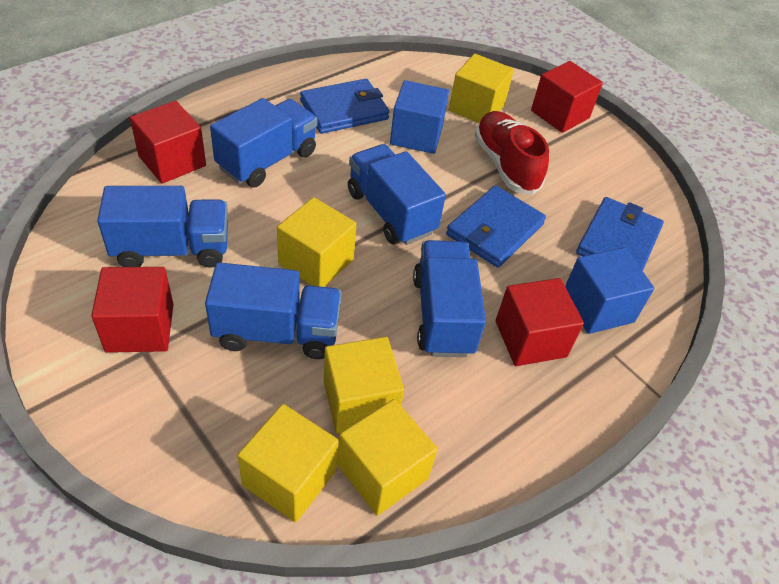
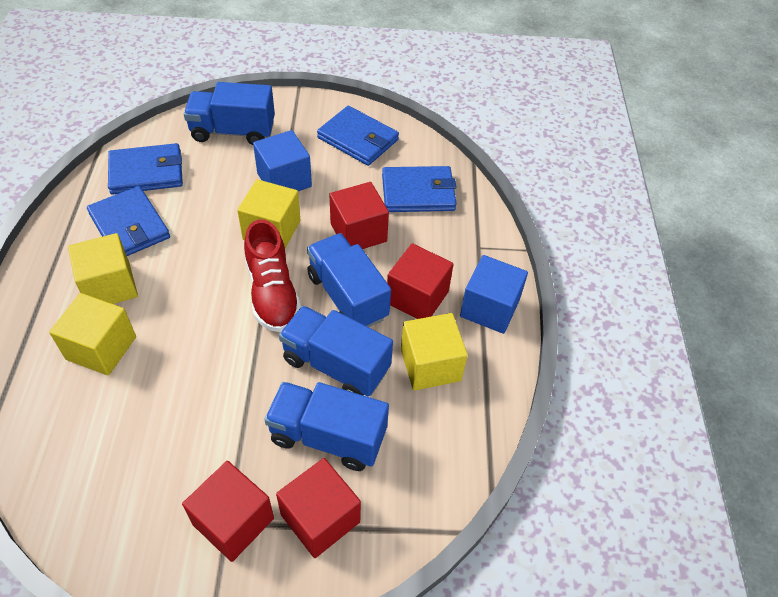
blue truck: 5 -> 4
blue wallet: 3 -> 4
yellow cube: 5 -> 4

